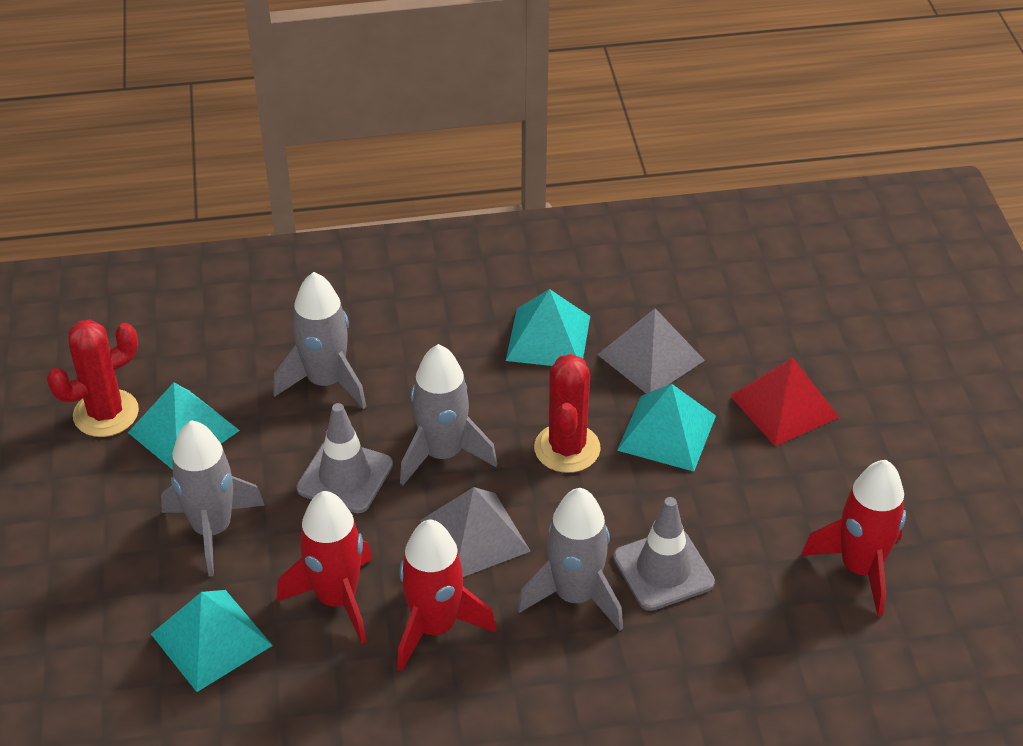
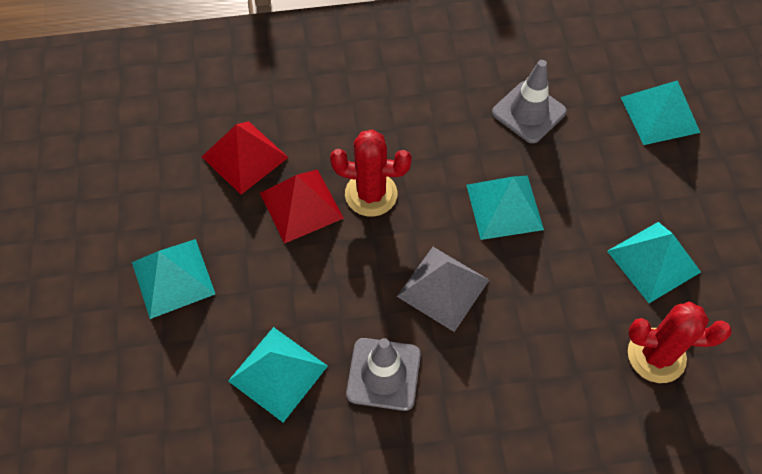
grey pyramid: 2 -> 1
grey rocket: 4 -> 0
red pyramid: 1 -> 2
red rocket: 3 -> 0
turquoise pyramid: 4 -> 5

